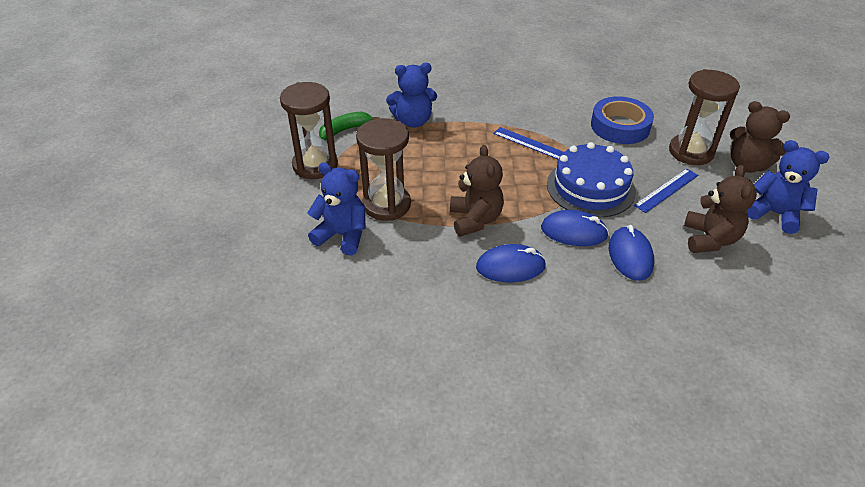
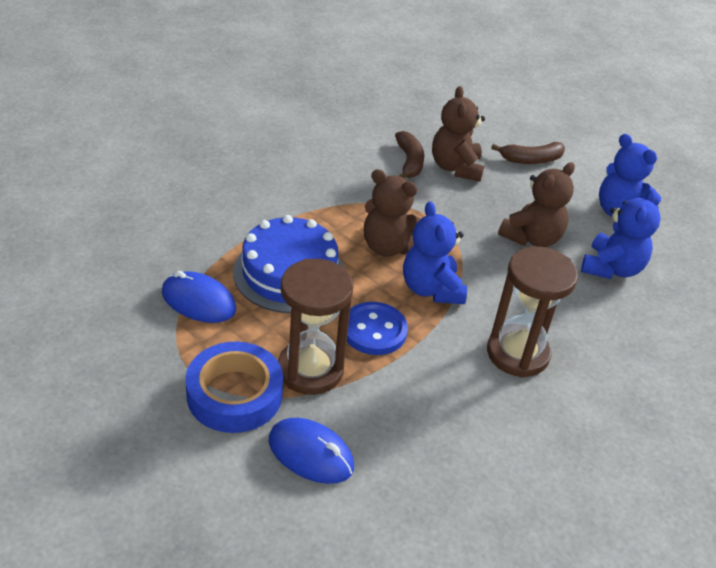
blue button: 0 -> 1
blue mouse: 3 -> 2
blue ruler: 2 -> 0
brown banana: 0 -> 2
brown hourglass: 3 -> 2
green banana: 1 -> 0

